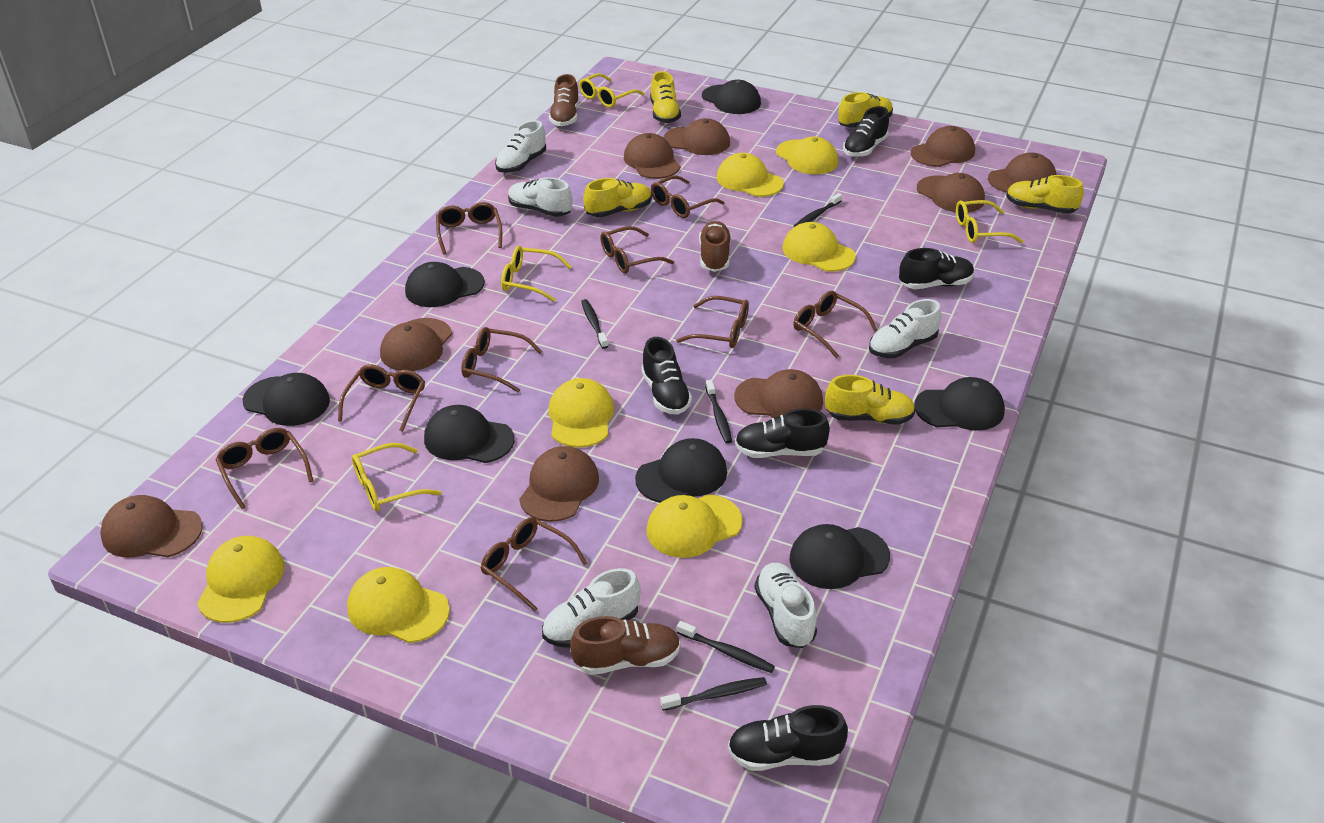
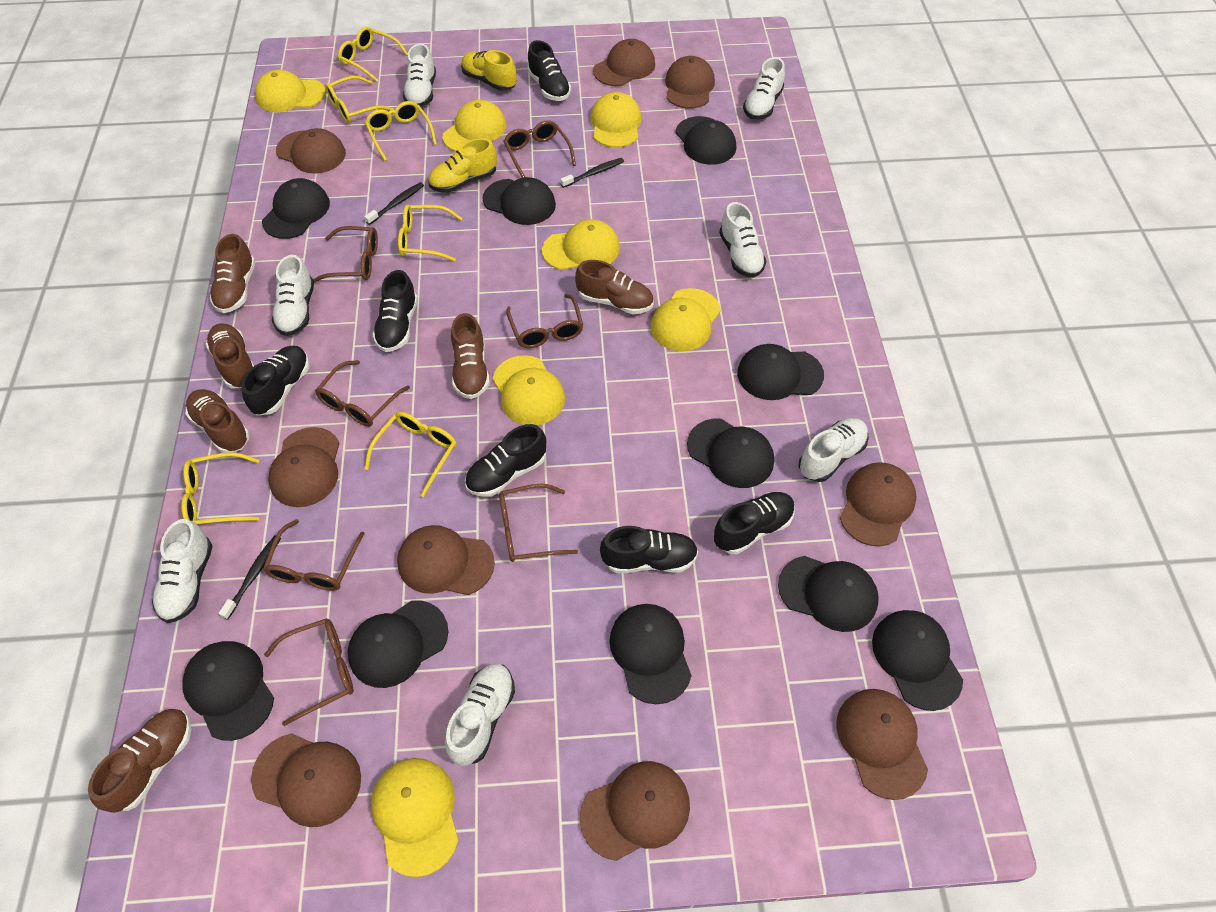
black cap: 7 -> 10
black shoe: 5 -> 6
black toothbrush: 5 -> 3
brown glasses: 9 -> 7
brown shoe: 3 -> 6
white shoe: 5 -> 7
yellow glasses: 4 -> 6
yellow shoe: 5 -> 2

